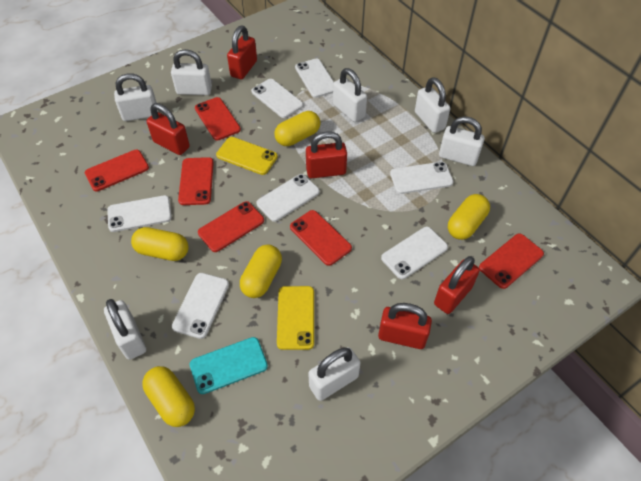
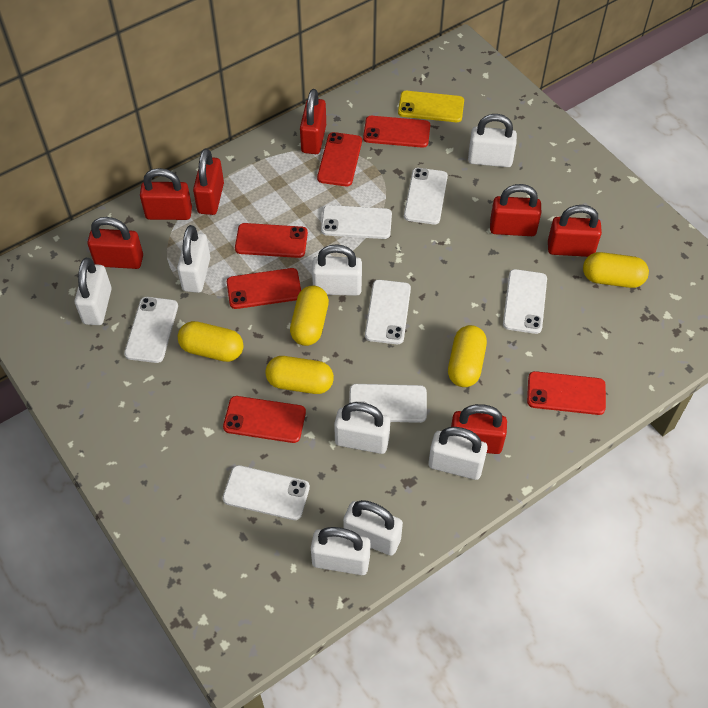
red padlock: 5 -> 7
turquoise phone: 1 -> 0
white padlock: 7 -> 8
yellow phone: 2 -> 1

